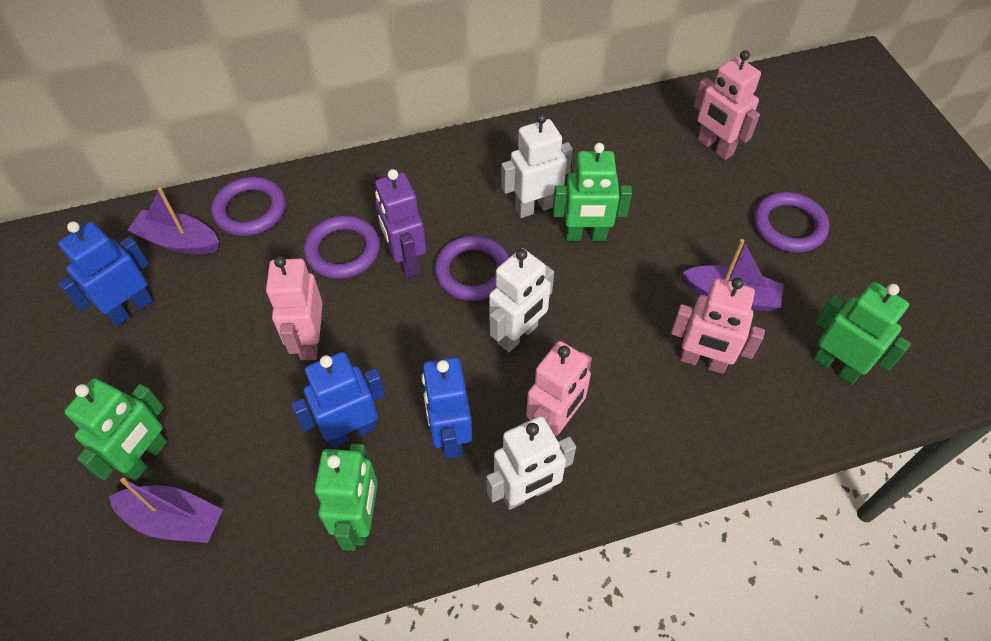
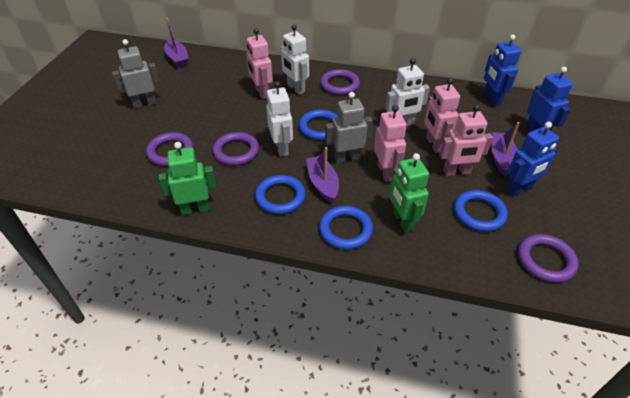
blue ring: 0 -> 4
green robot: 4 -> 2
grey robot: 0 -> 2
purple robot: 1 -> 0

